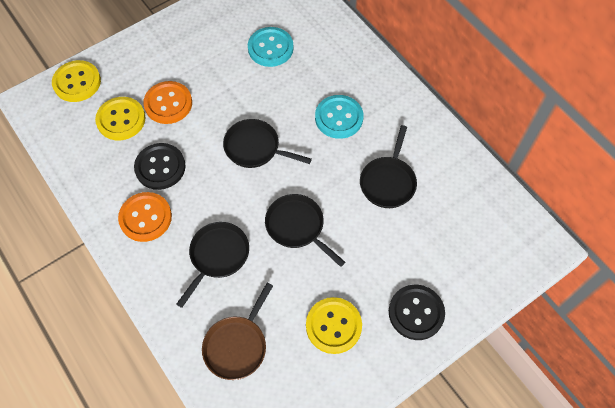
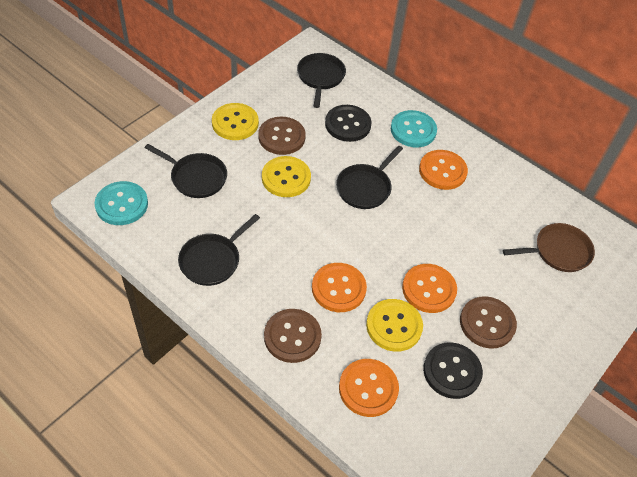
brown button: 0 -> 3
orange button: 2 -> 4

